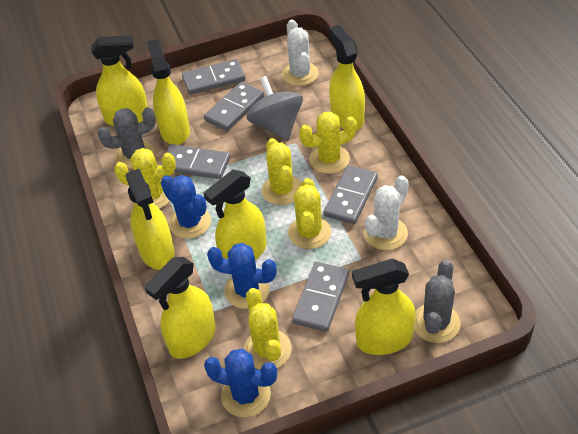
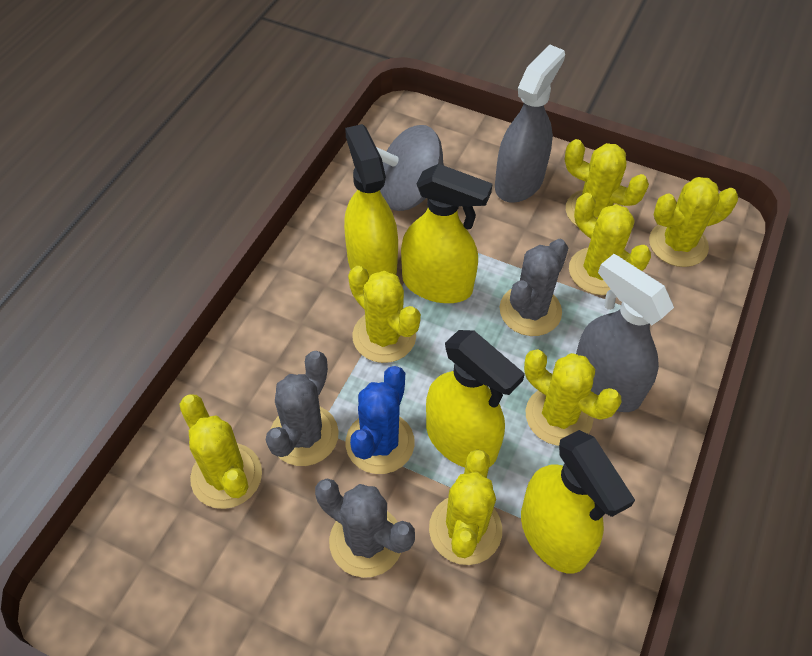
blue cactus: 3 -> 1
grey cactus: 2 -> 3
grey domino: 5 -> 0
grey spray bottle: 0 -> 2
white cactus: 2 -> 0
yellow cactus: 5 -> 7
yellow spray bottle: 7 -> 4

